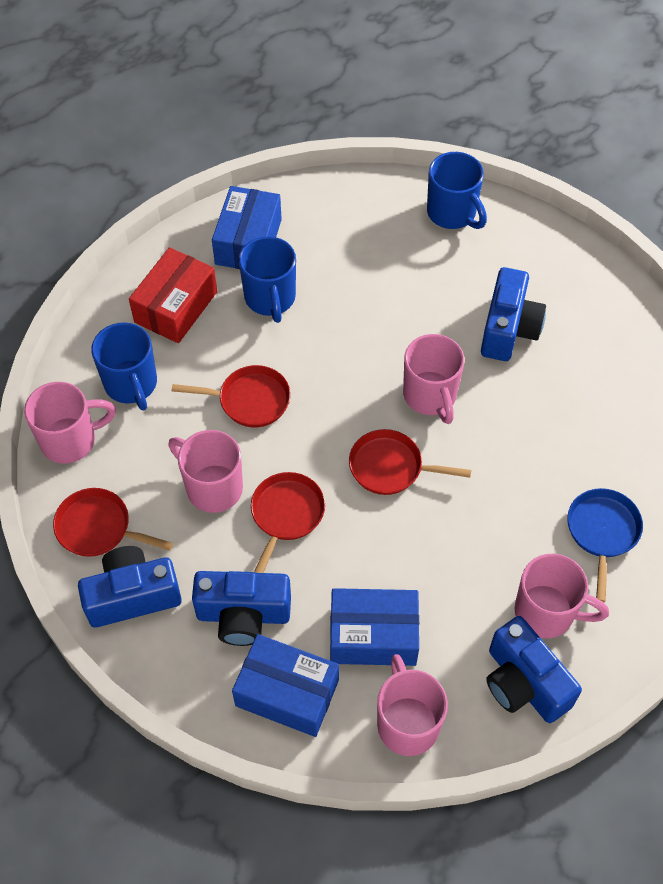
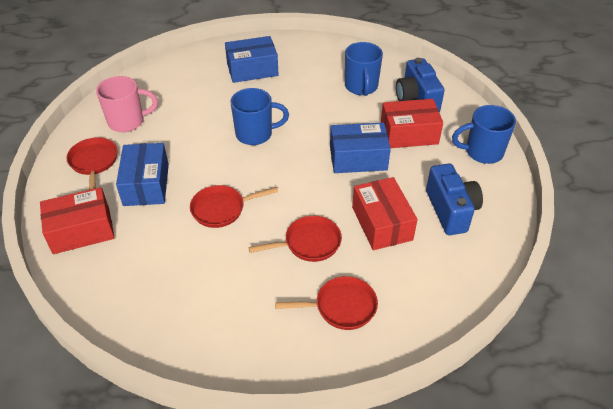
blue camera: 4 -> 2
blue pan: 1 -> 0
pink mug: 5 -> 1
red box: 1 -> 3

